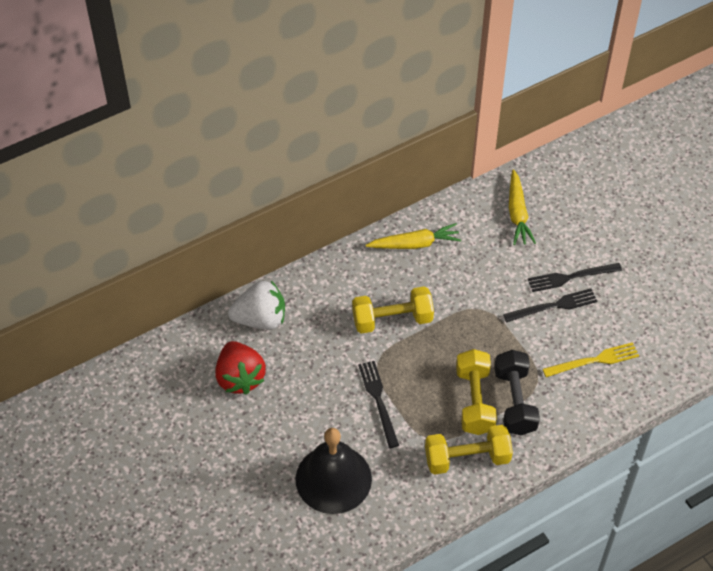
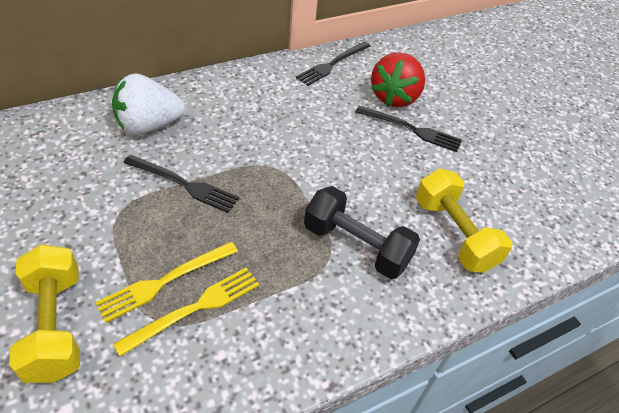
black bell: 1 -> 0
yellow carrot: 2 -> 0
yellow dumbbell: 3 -> 2
yellow fork: 1 -> 2

